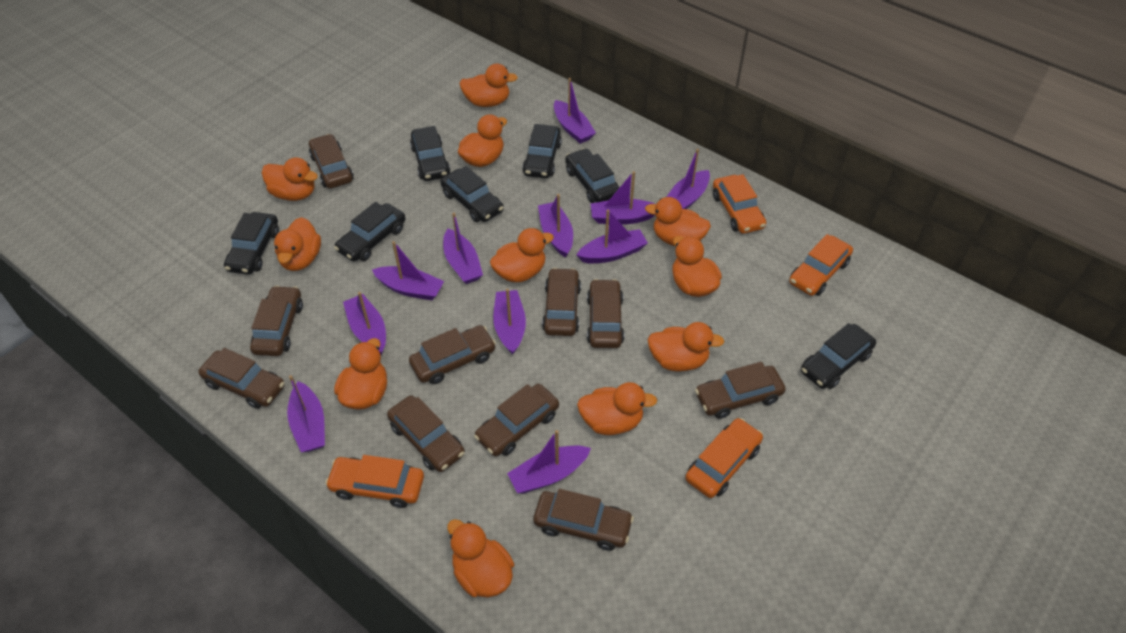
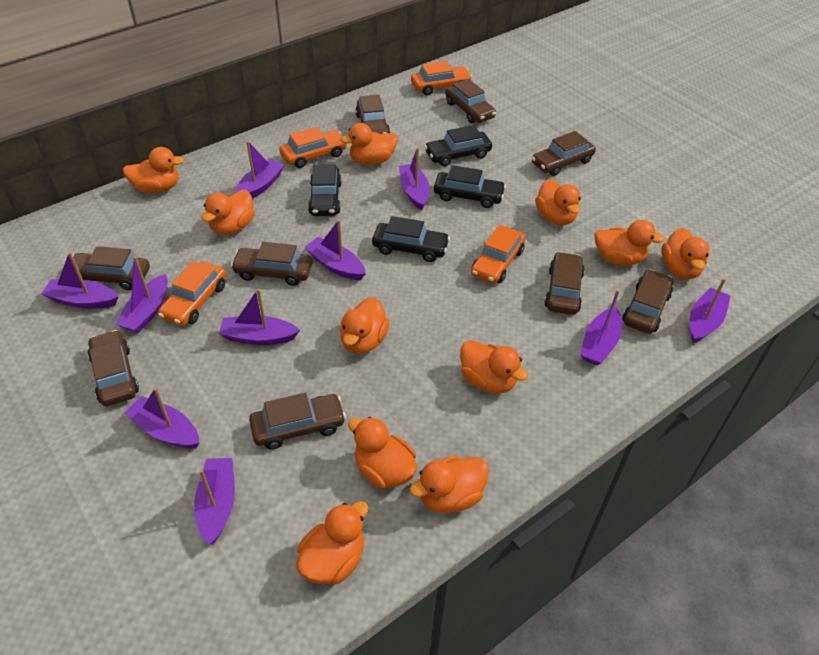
black car: 7 -> 4
brown car: 10 -> 9
purple boat: 11 -> 10

